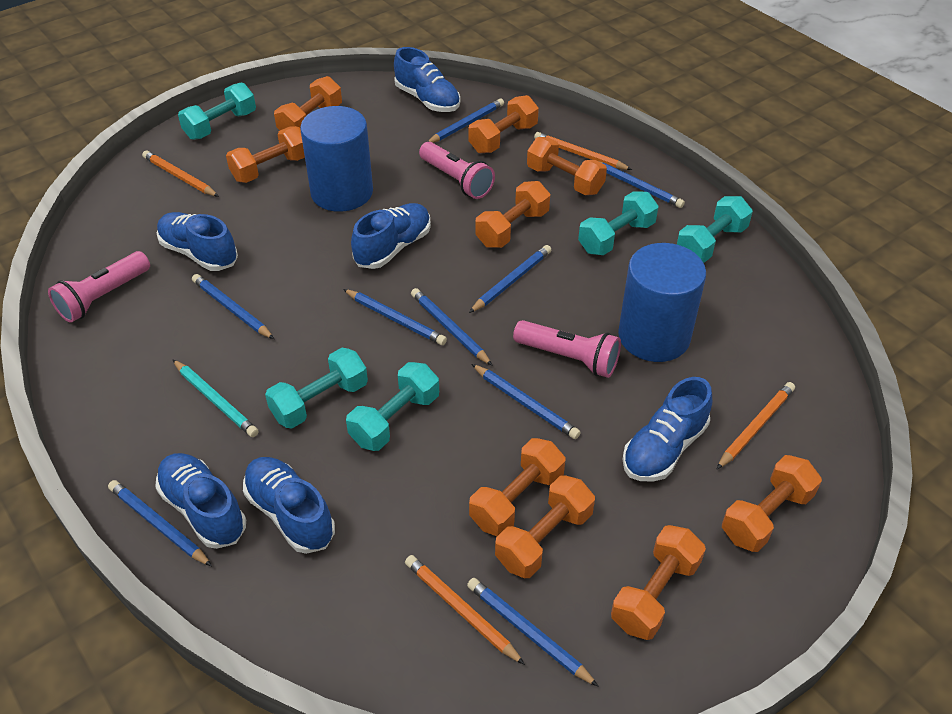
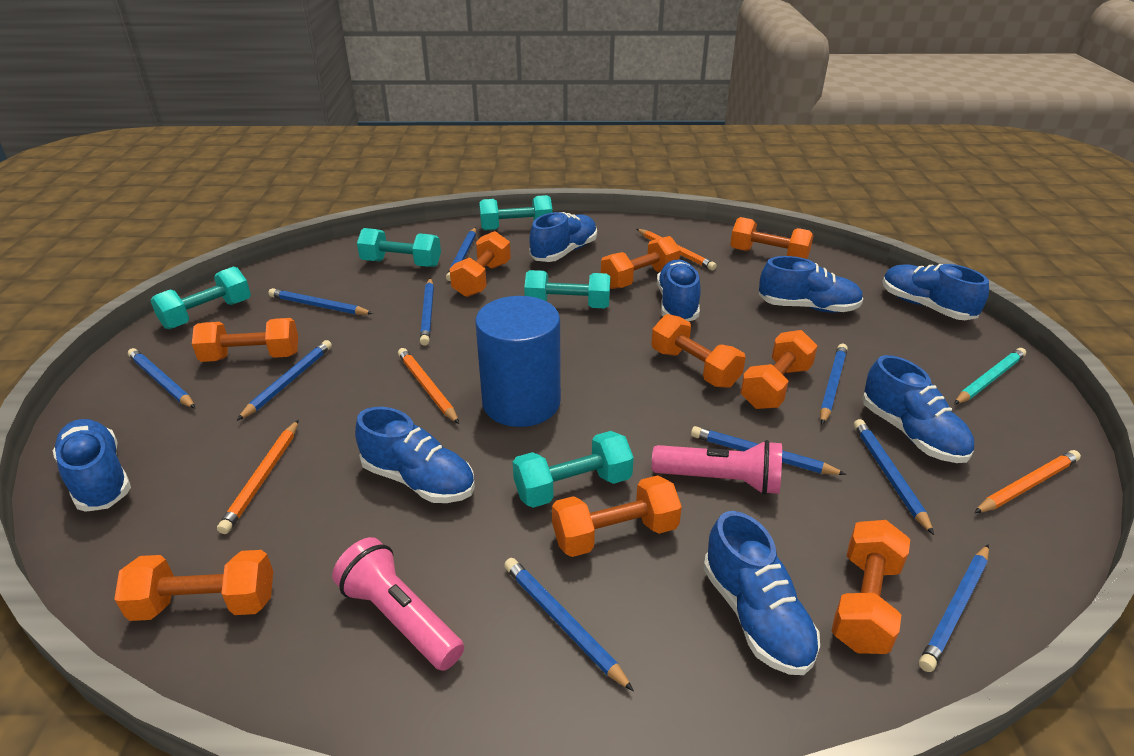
blue cylinder: 2 -> 1
blue pencil: 9 -> 10
blue shoe: 6 -> 8
pink flashlight: 3 -> 2

